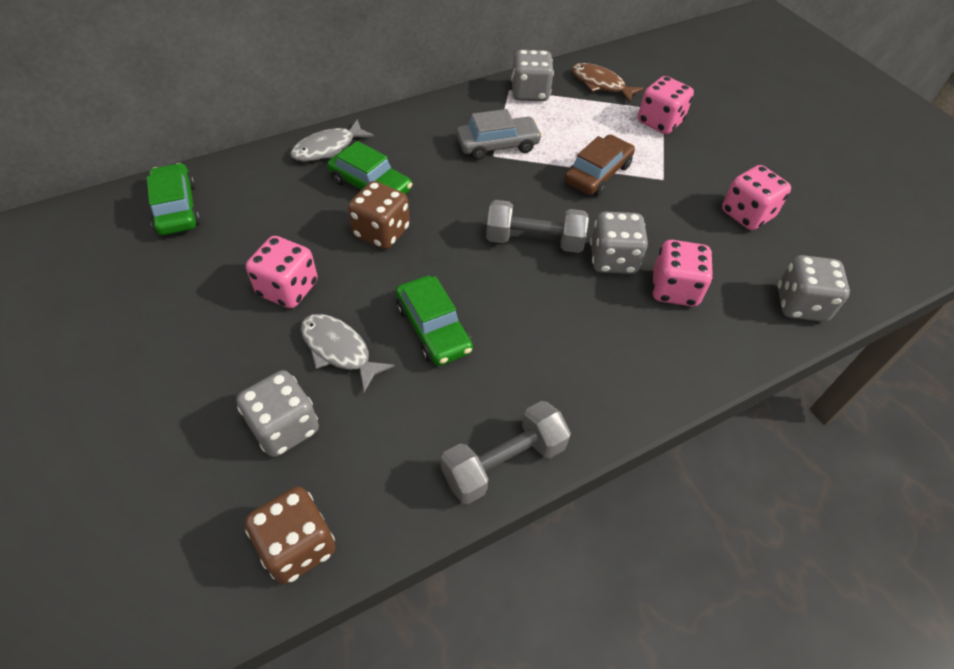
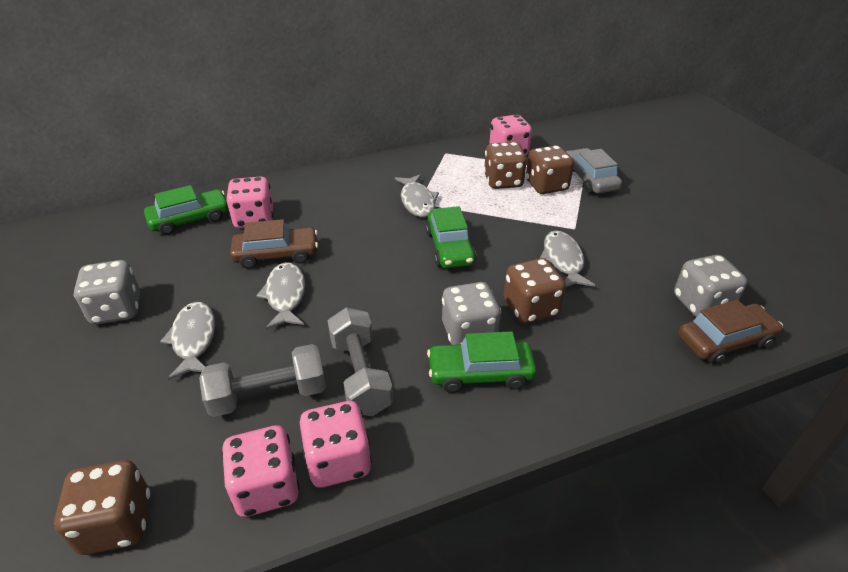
brown car: 1 -> 2
brown dice: 2 -> 4
brown fish: 1 -> 0
grey dice: 4 -> 3
grey fish: 2 -> 4

